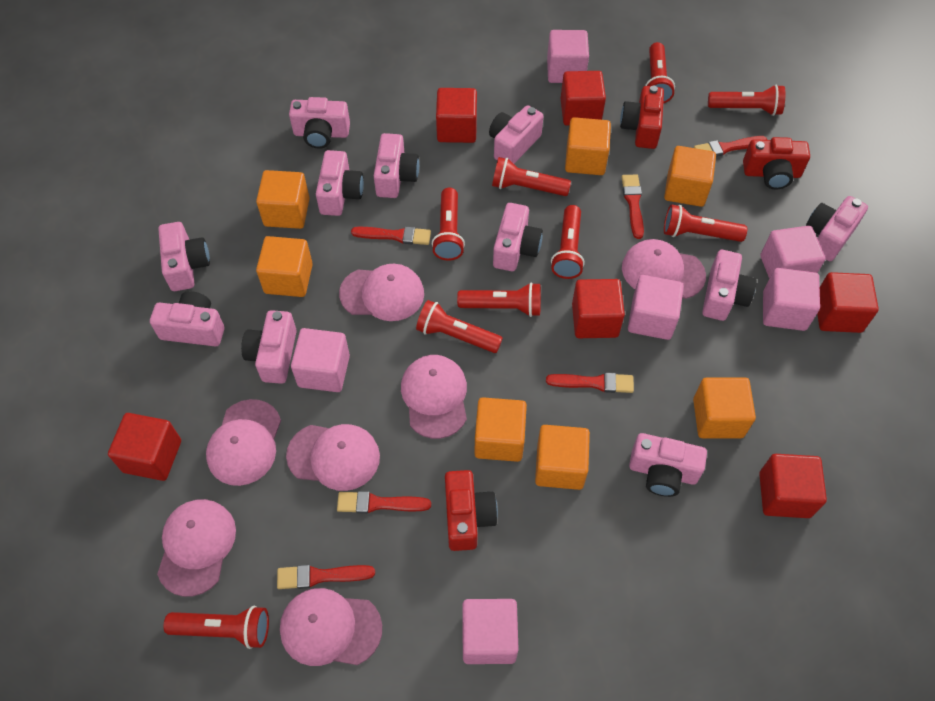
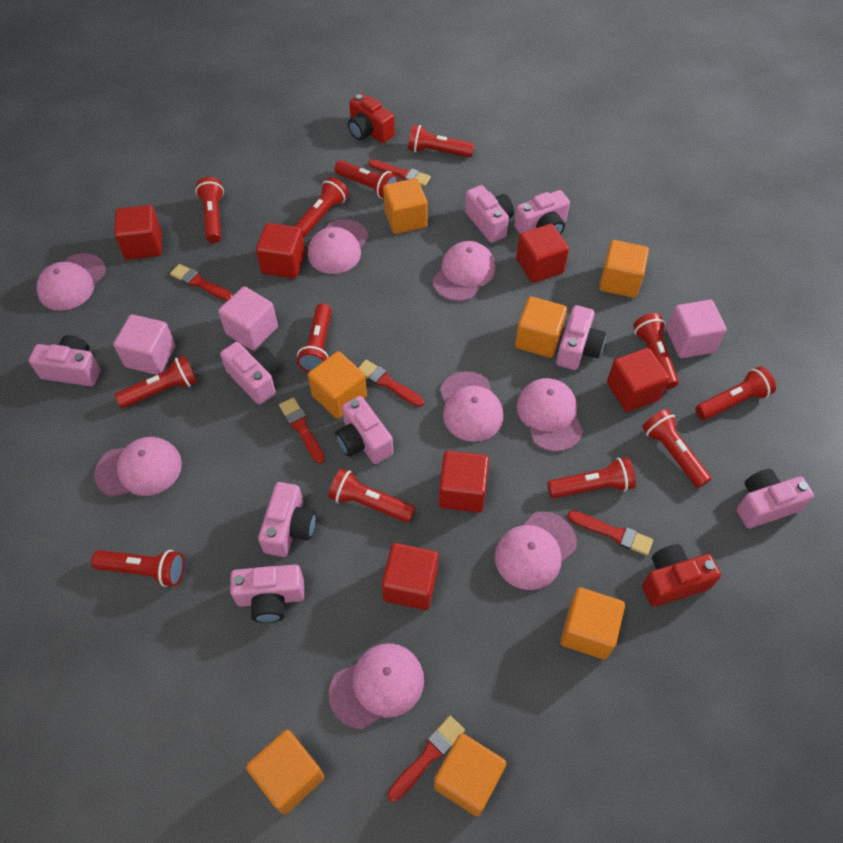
pink camera: 11 -> 9
pink cap: 7 -> 8
pink cube: 6 -> 3
red camera: 3 -> 2
red flashlight: 9 -> 12

